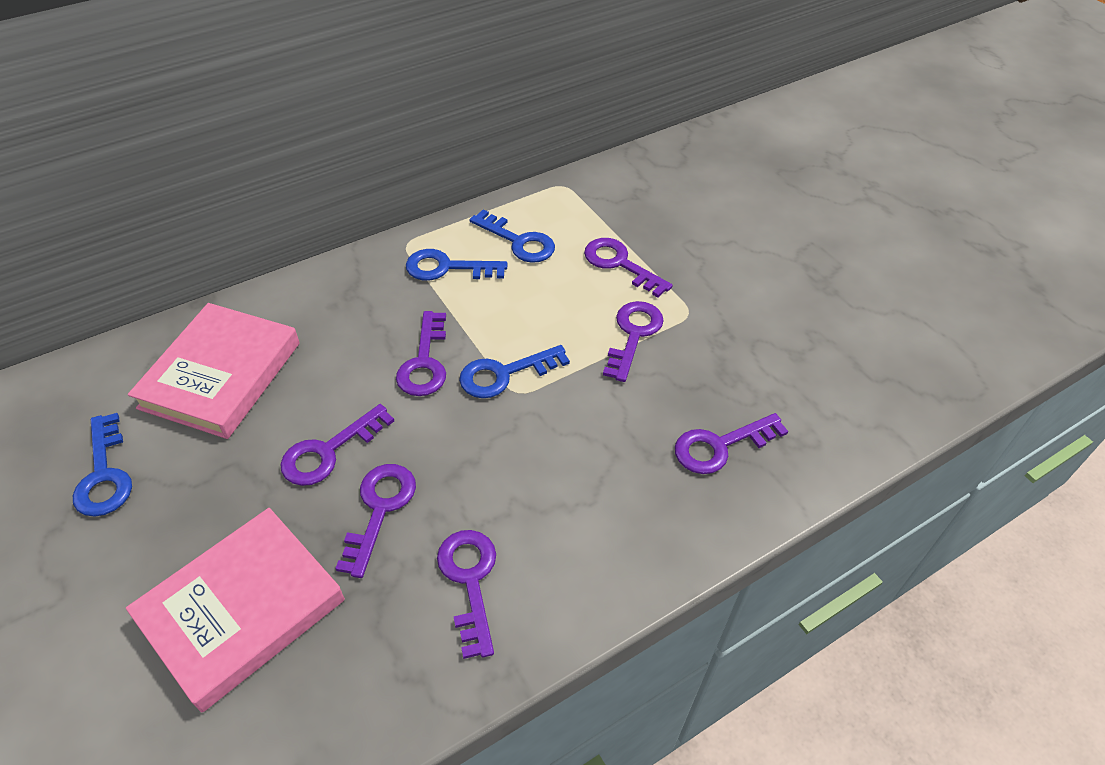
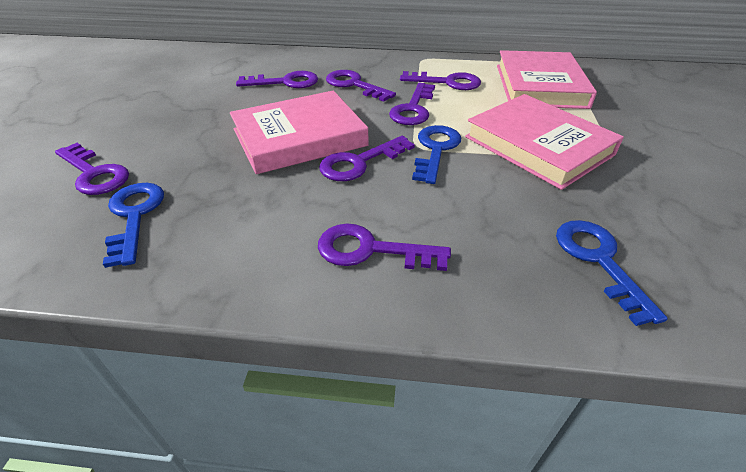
blue key: 4 -> 3
pink book: 2 -> 3

